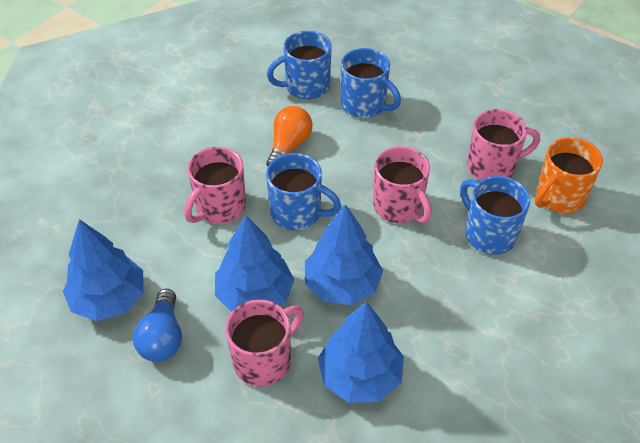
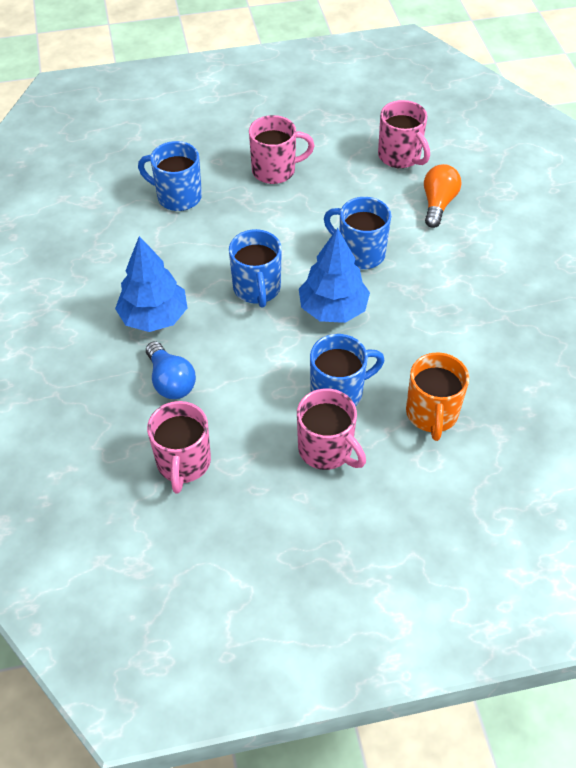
blue tree: 4 -> 2

